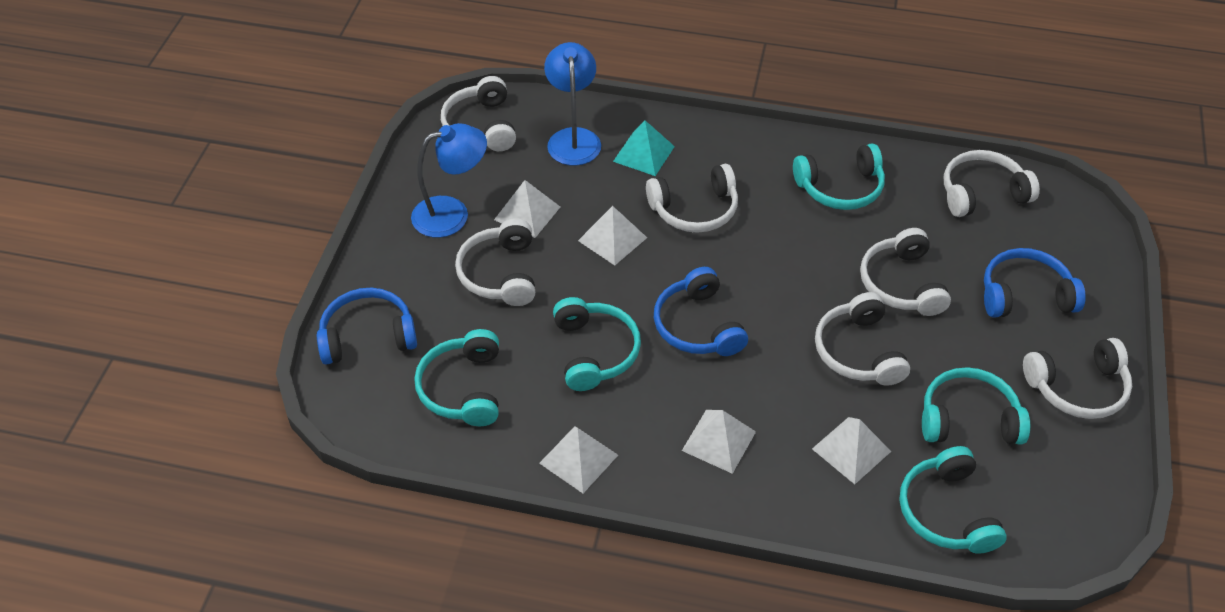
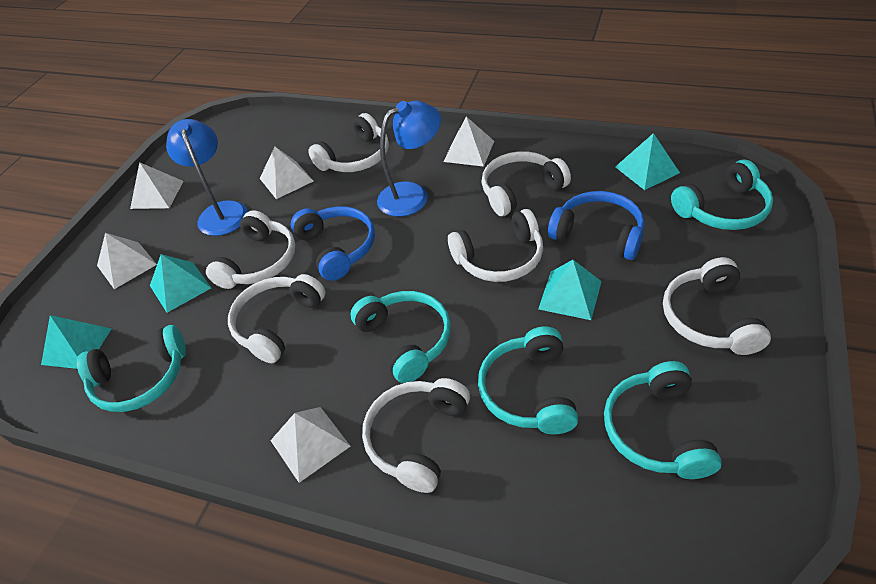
blue headphones: 3 -> 2
turquoise pyramid: 1 -> 4

